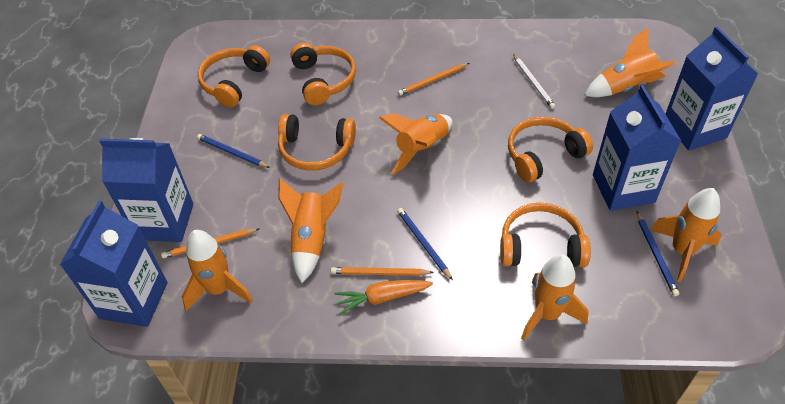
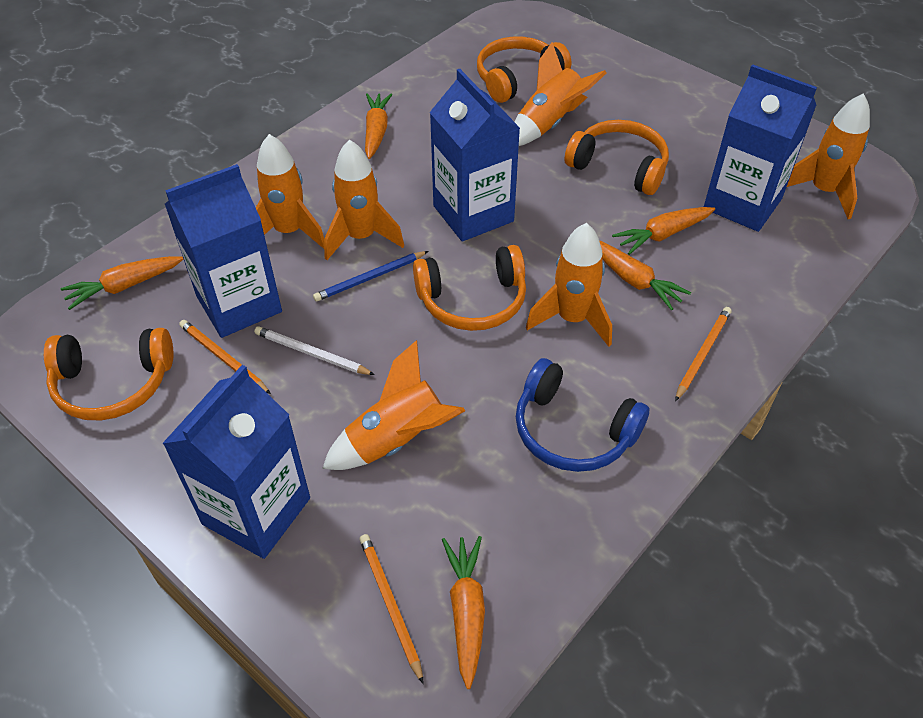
blue headphones: 0 -> 1
blue pencil: 3 -> 1
orange carrot: 1 -> 5
orange headphones: 5 -> 4

